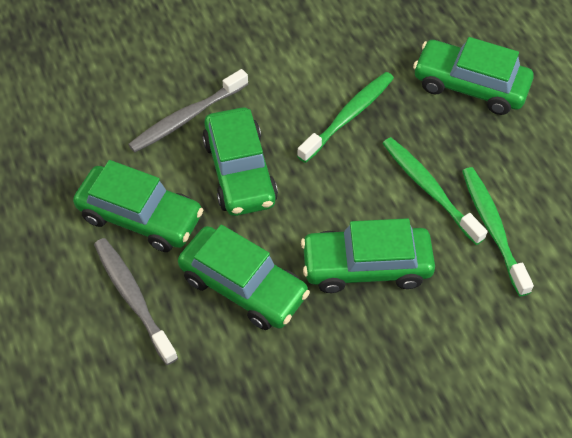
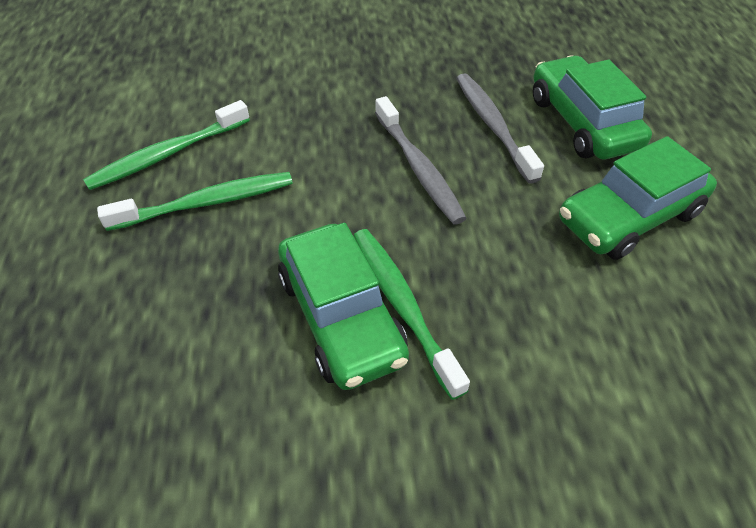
green car: 5 -> 3

